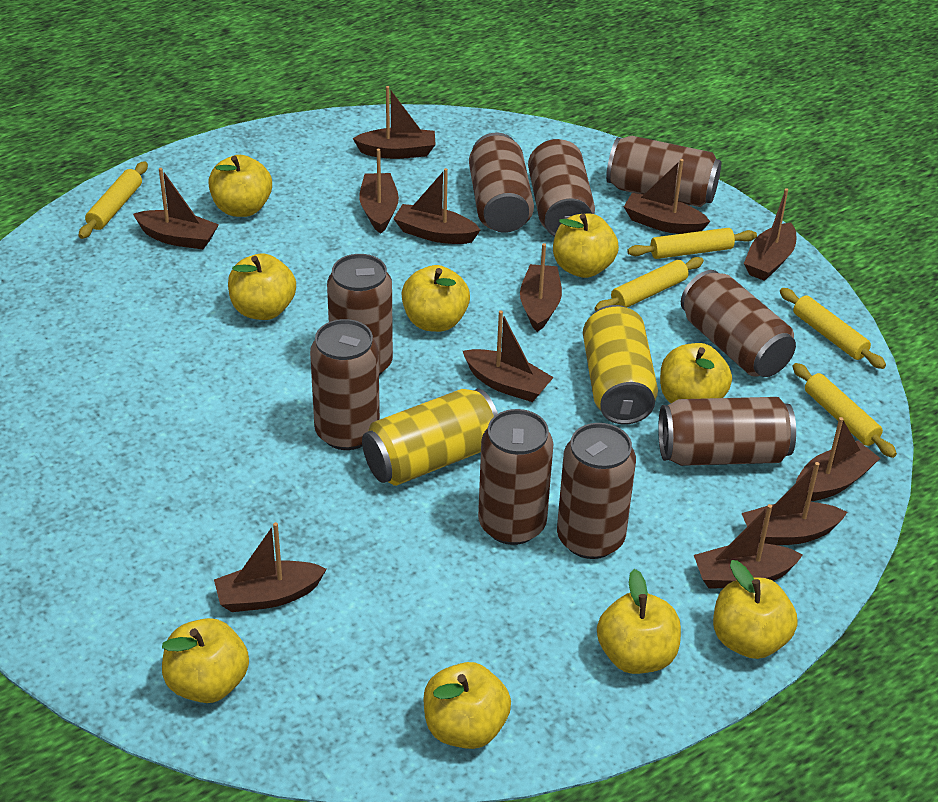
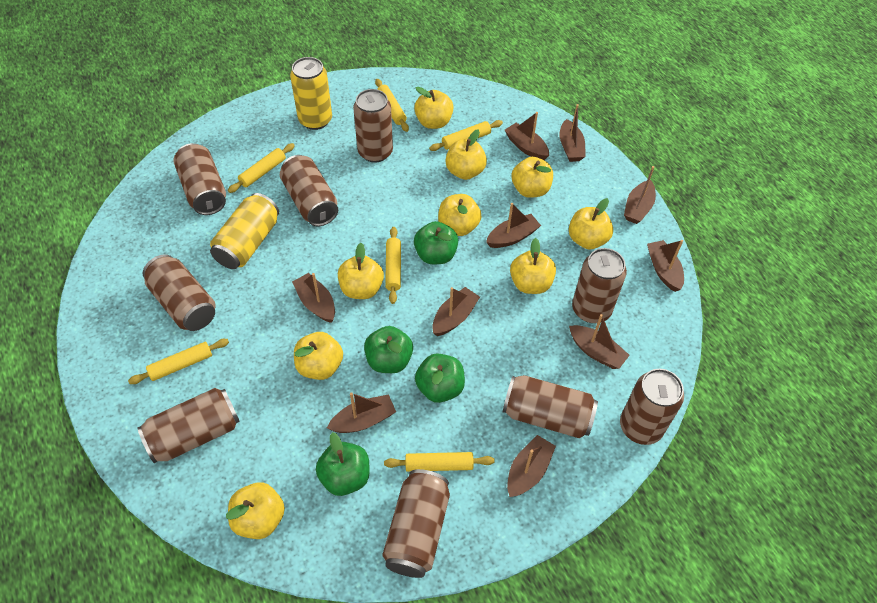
brown boat: 12 -> 10
green apple: 0 -> 4
yellow rolling pin: 5 -> 6

